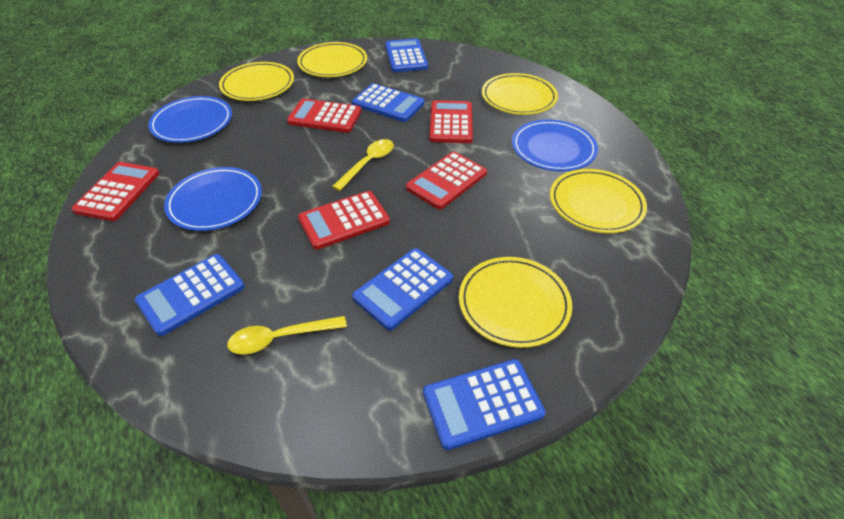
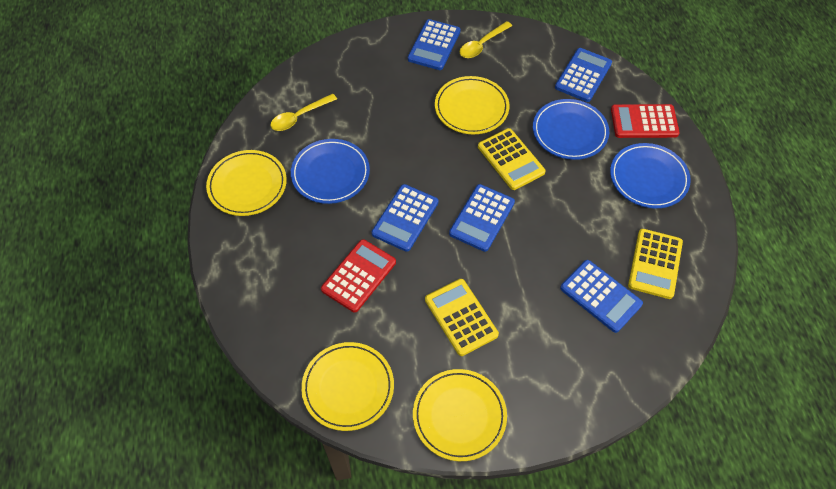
red calculator: 5 -> 2
yellow calculator: 0 -> 3
yellow plate: 5 -> 4

